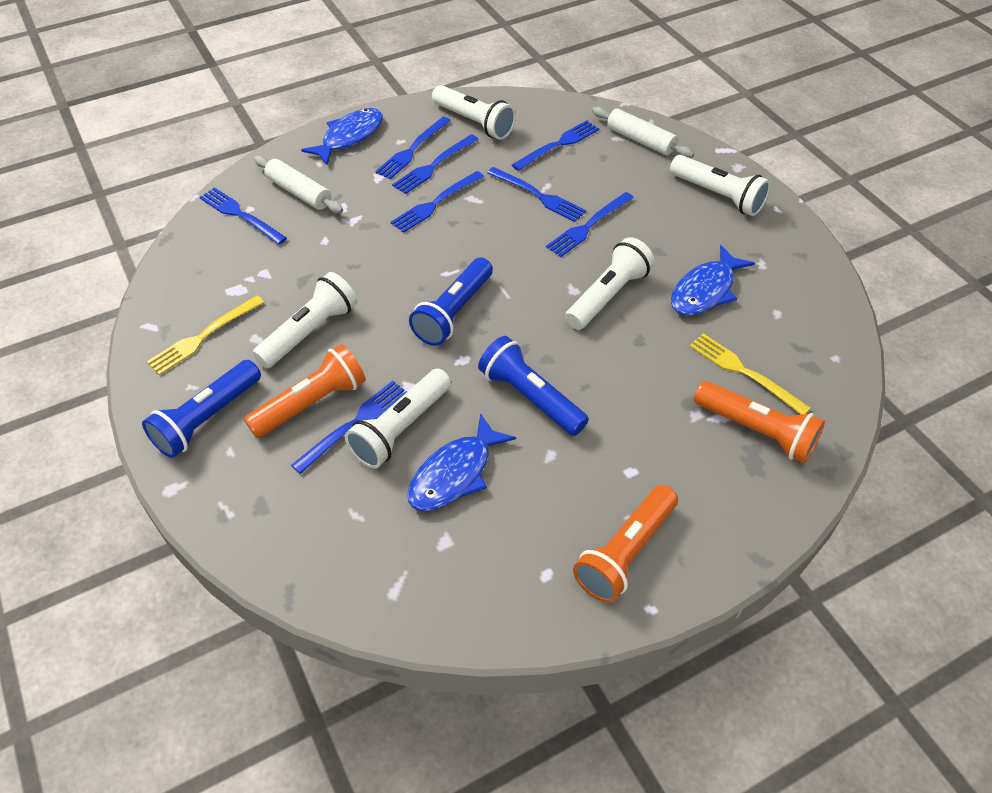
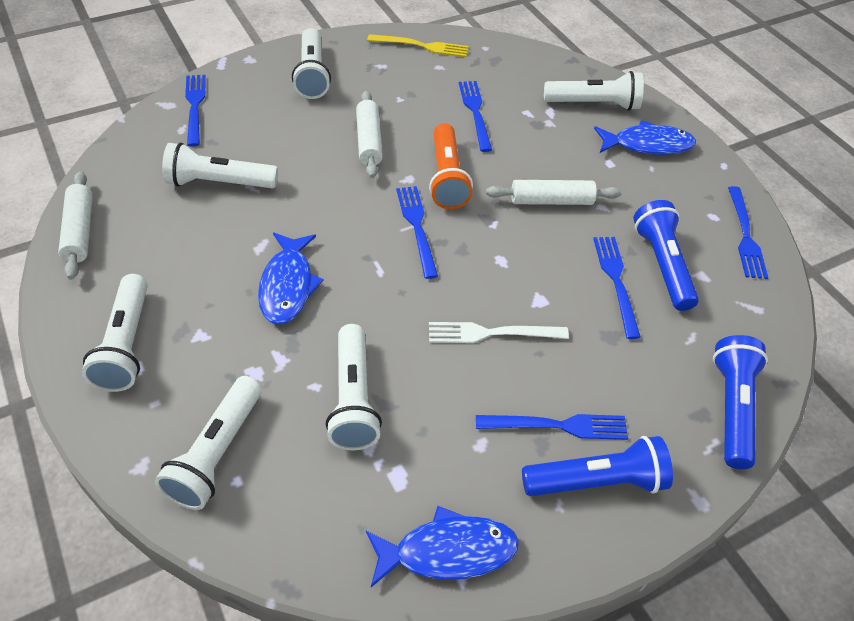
blue fork: 8 -> 6
orange flashlight: 3 -> 1
white flashlight: 5 -> 6
white fork: 0 -> 1
white rolling pin: 2 -> 3
yellow fork: 2 -> 1

